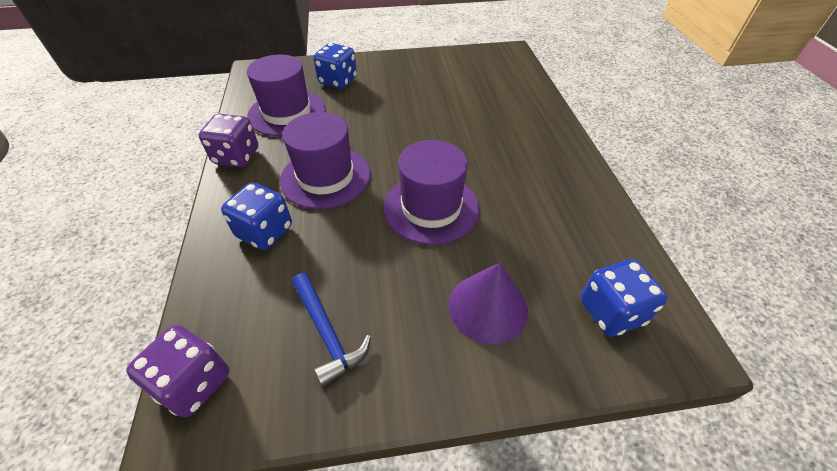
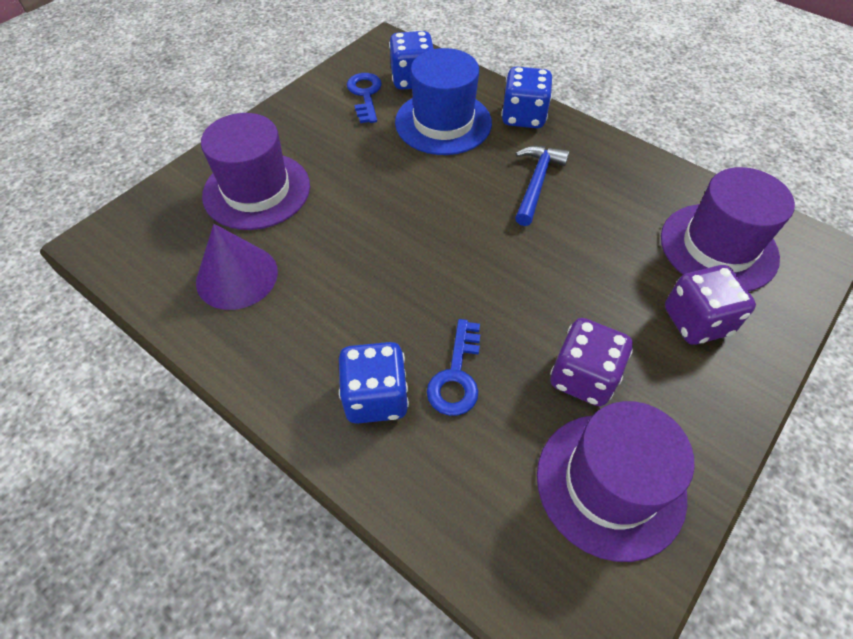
blue hat: 0 -> 1
blue key: 0 -> 2

